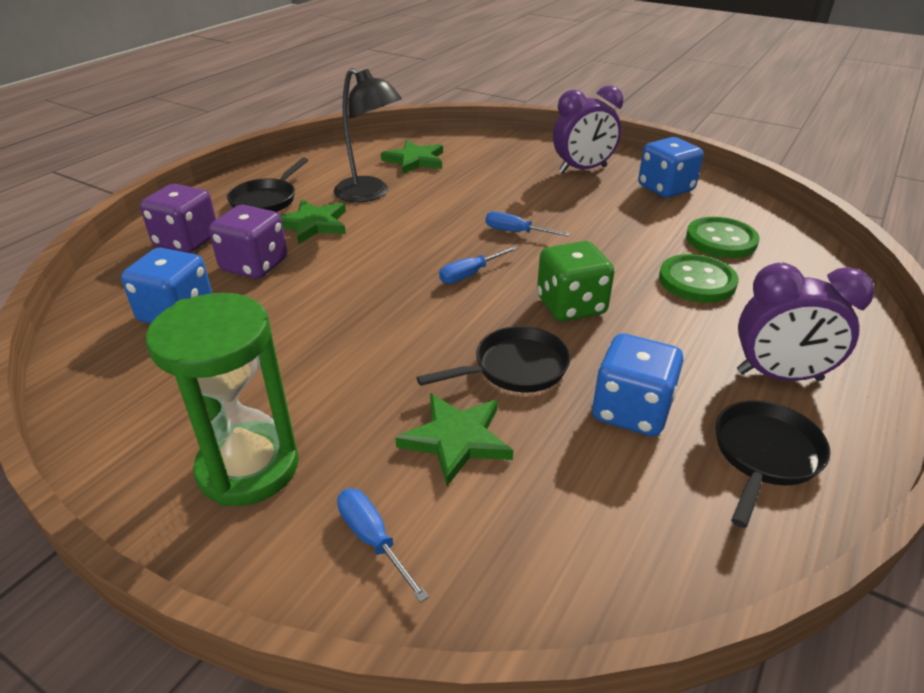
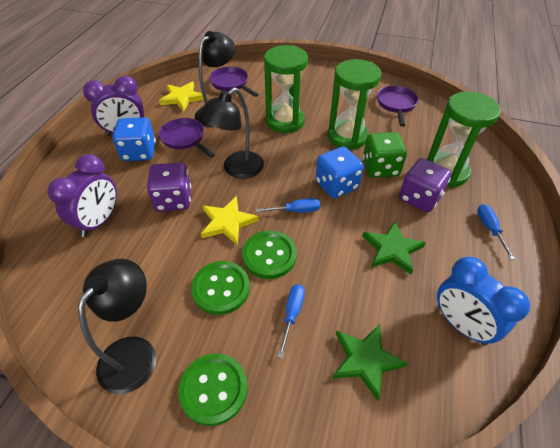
black lamp: 1 -> 3
black pan: 3 -> 0
blue clock: 0 -> 1
blue dice: 3 -> 2
green button: 2 -> 3
green hourglass: 1 -> 3
green star: 3 -> 2
purple pan: 0 -> 3
yellow star: 0 -> 2

